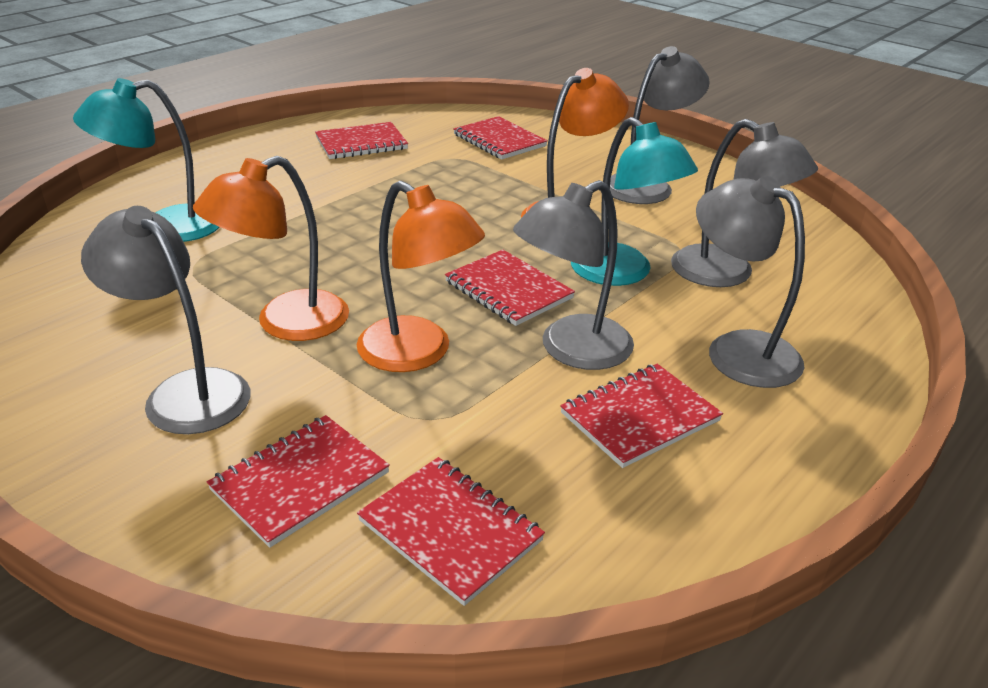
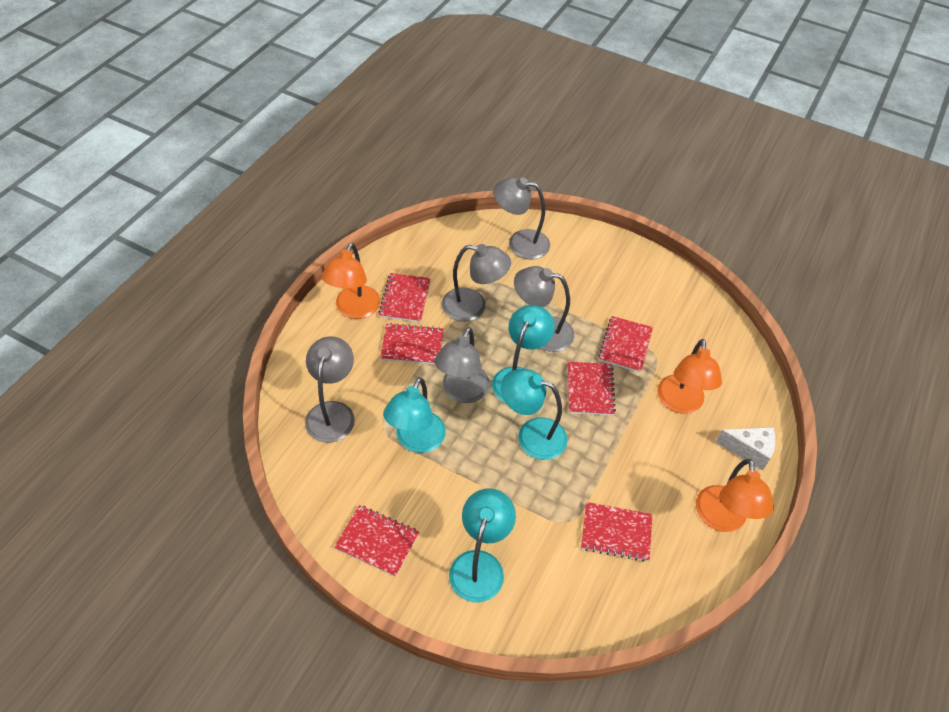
turquoise lamp: 2 -> 4
white cheese: 0 -> 1

